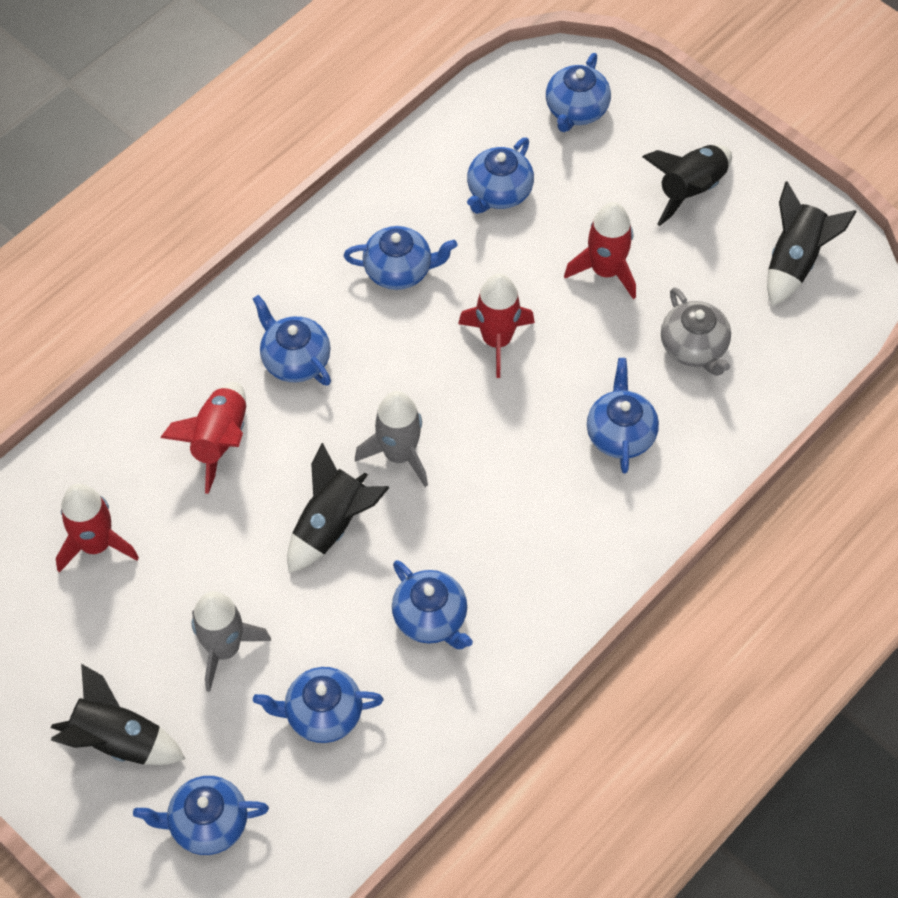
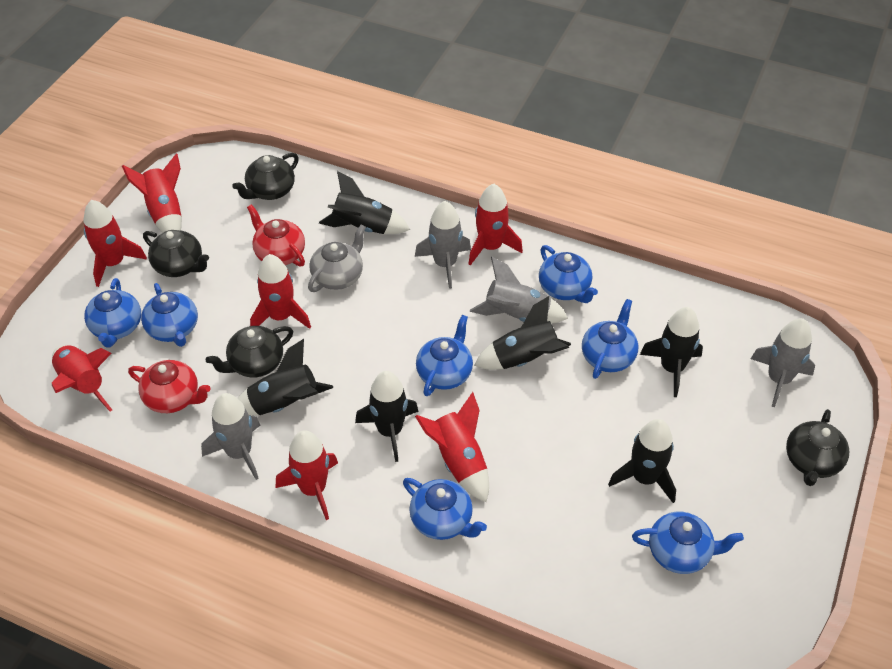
black rocket: 4 -> 6
black teapot: 0 -> 4
blue teapot: 8 -> 7
grey rocket: 2 -> 4
red rocket: 4 -> 7
red teapot: 0 -> 2

